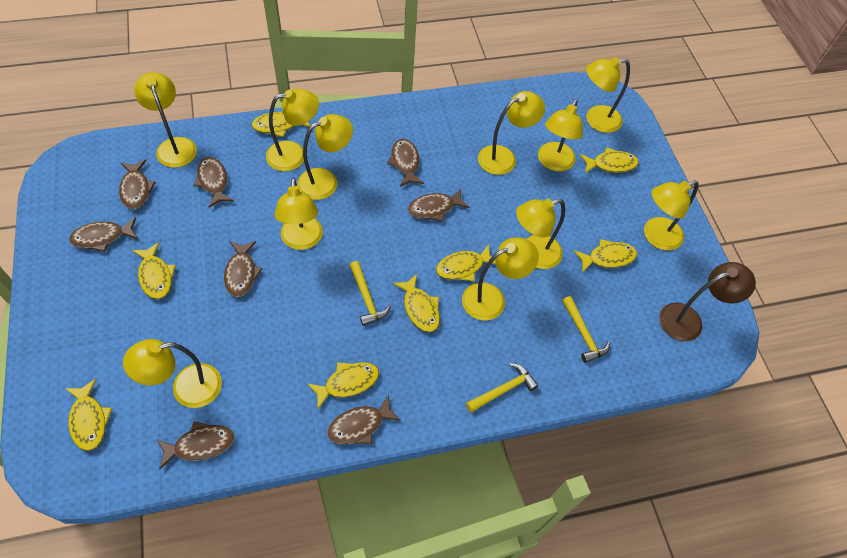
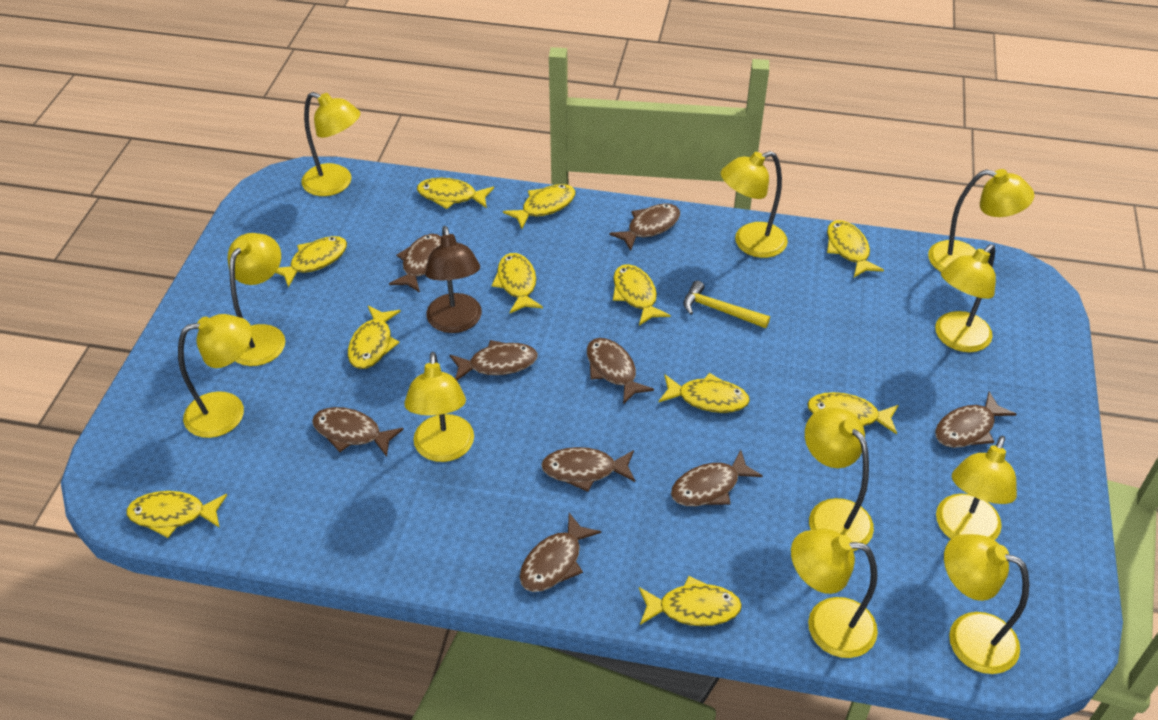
brown fish: 8 -> 9
yellow fish: 8 -> 11
yellow hammer: 3 -> 1

